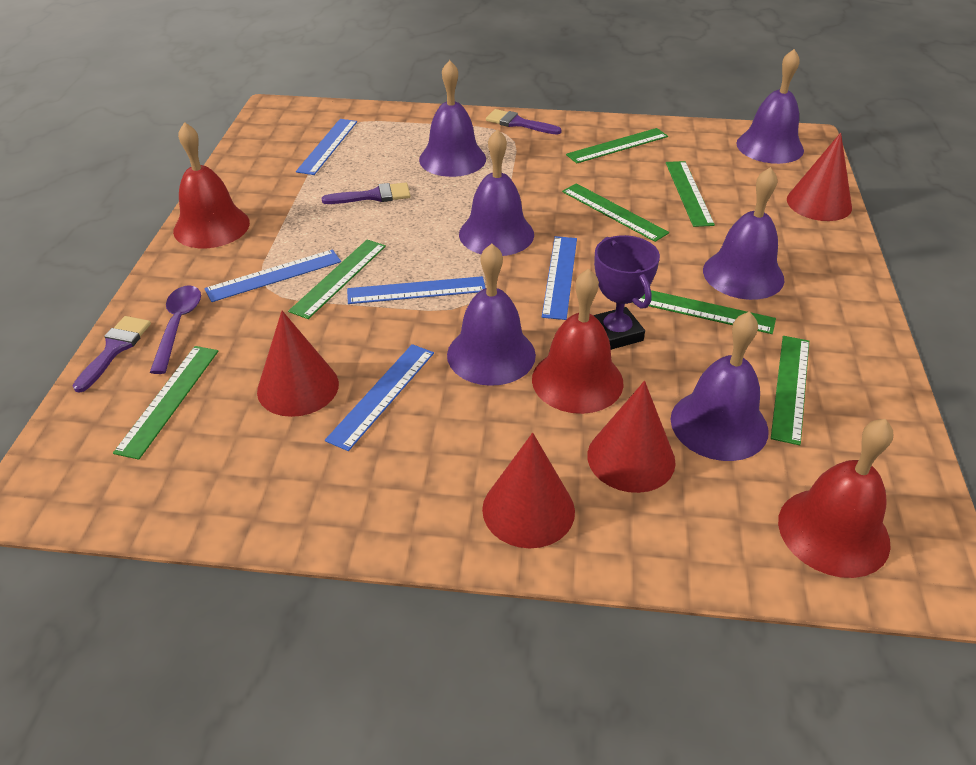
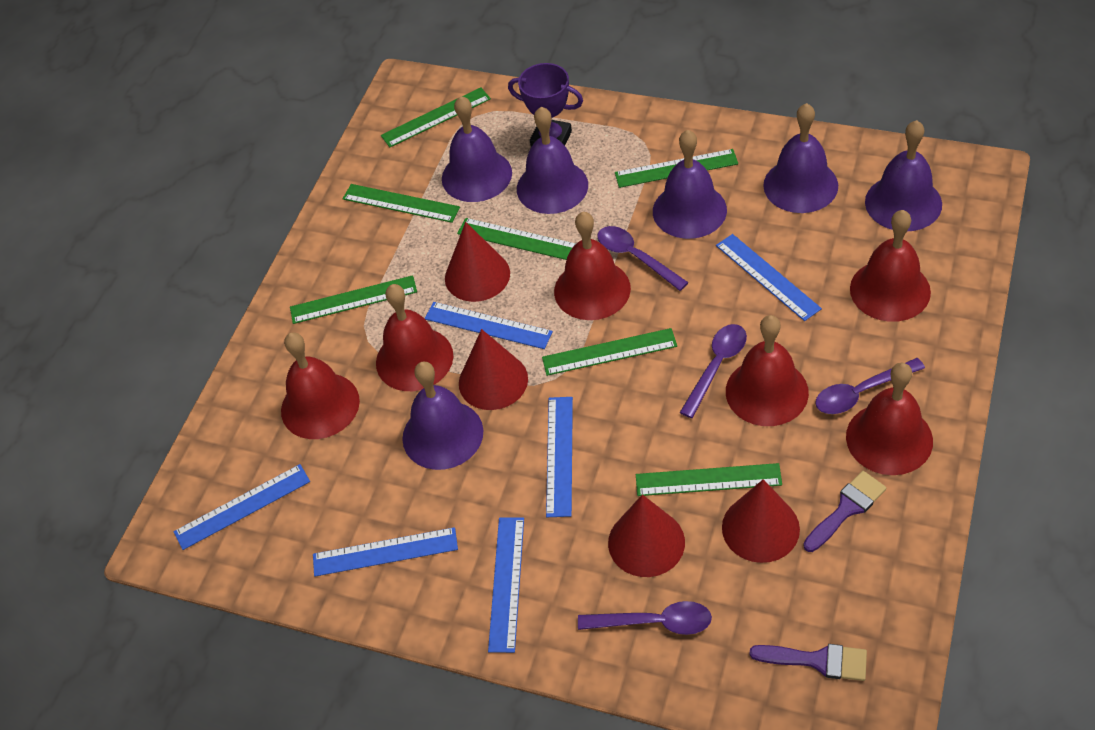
blue ruler: 5 -> 6
purple brush: 3 -> 2
purple spoon: 1 -> 4
red bell: 3 -> 6

